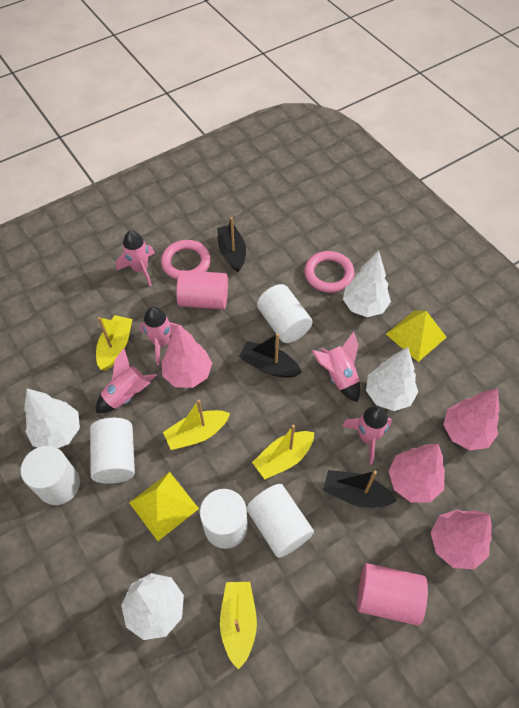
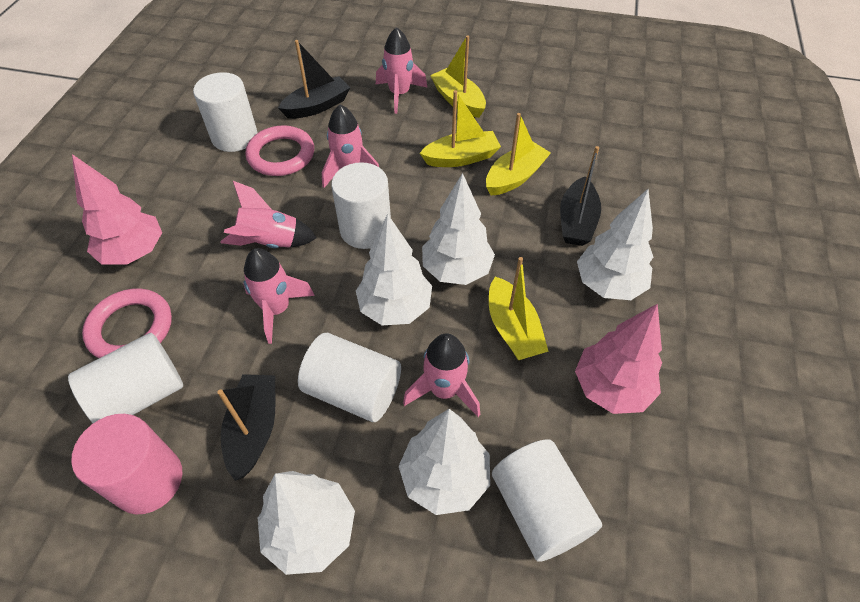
pink cylinder: 2 -> 1
pink tree: 4 -> 2
white tree: 4 -> 5
yellow pyramid: 2 -> 0

